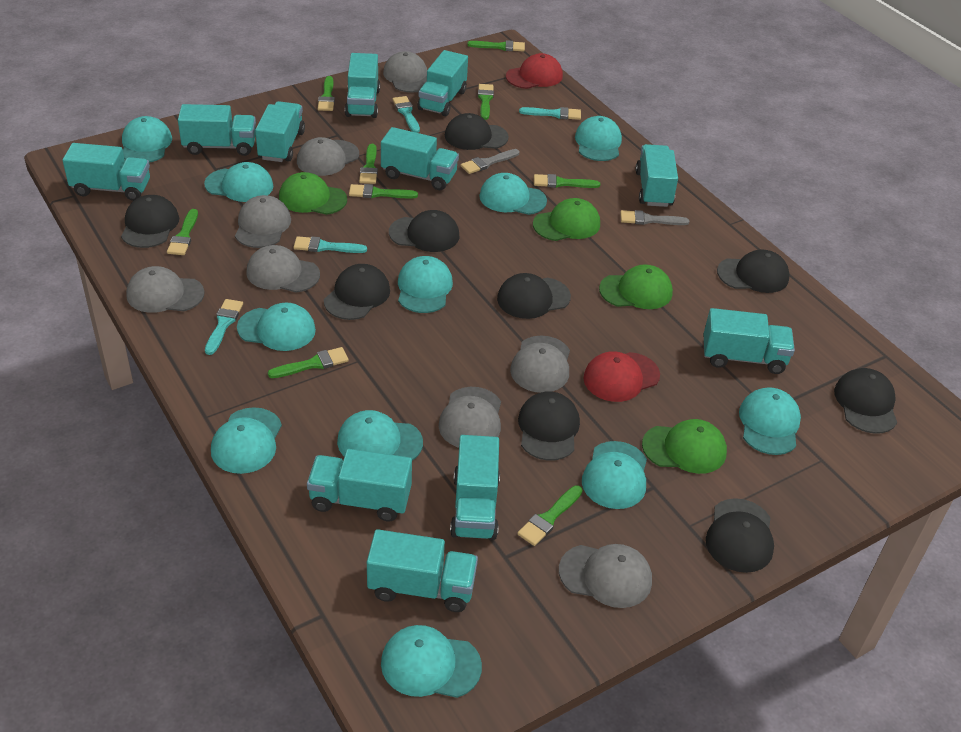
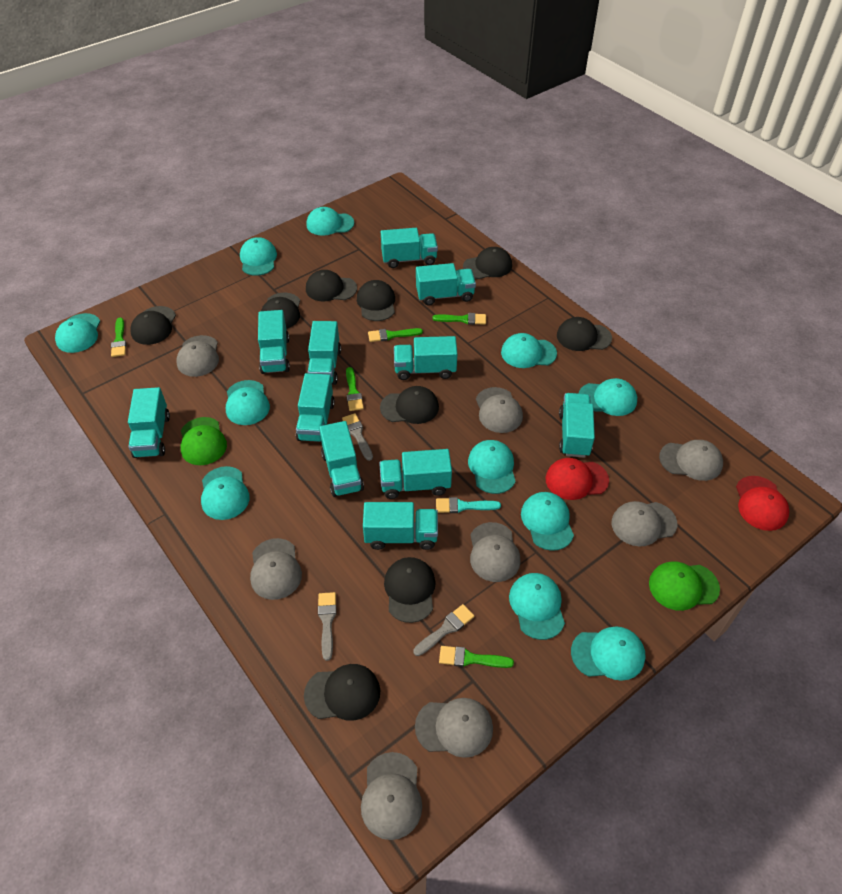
green brush: 9 -> 5
green cap: 4 -> 2
grey brush: 2 -> 3
turquoise brush: 4 -> 1

